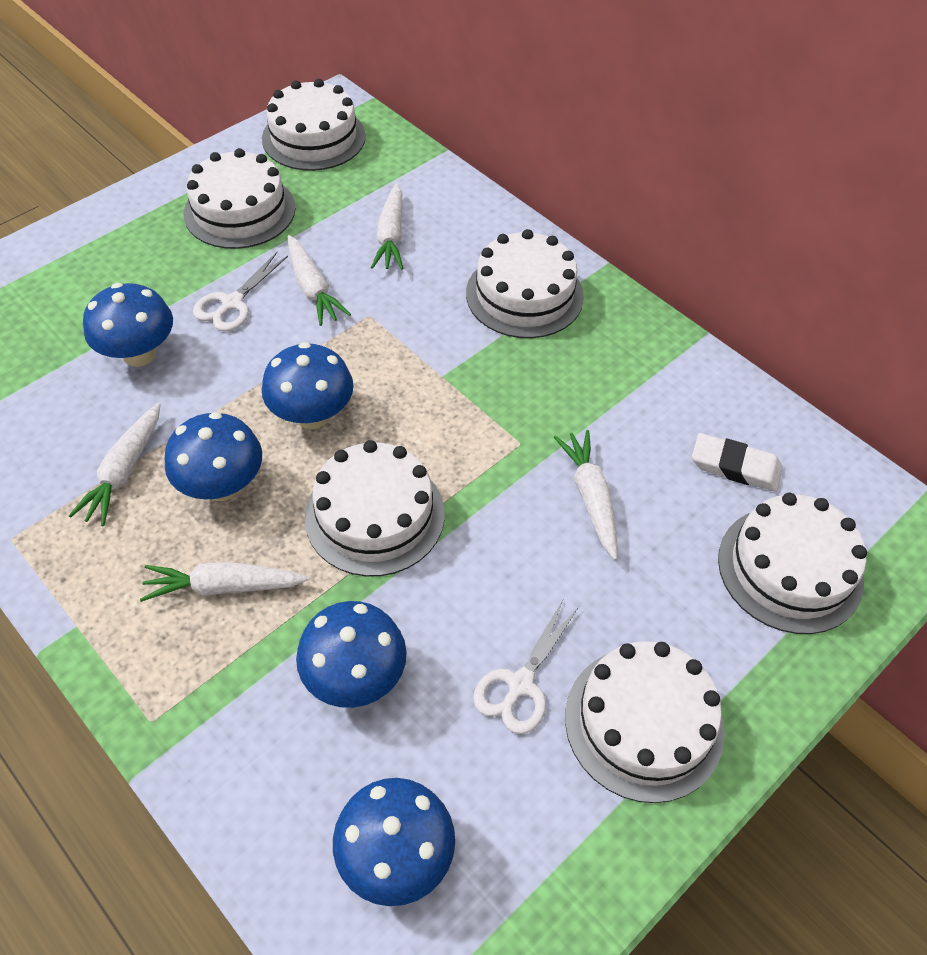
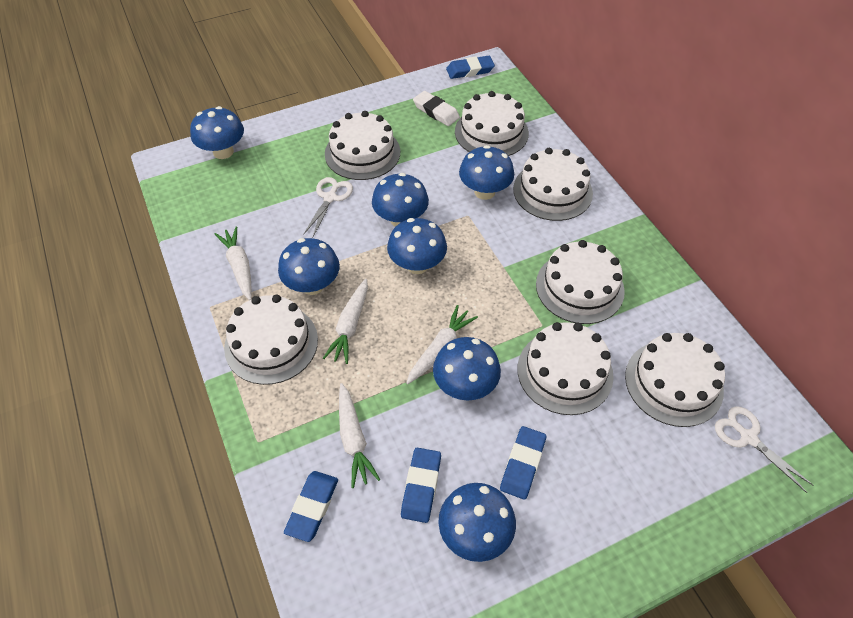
blue eraser: 0 -> 4
blue mushroom: 5 -> 7
white cake: 6 -> 7
white carrot: 5 -> 4

